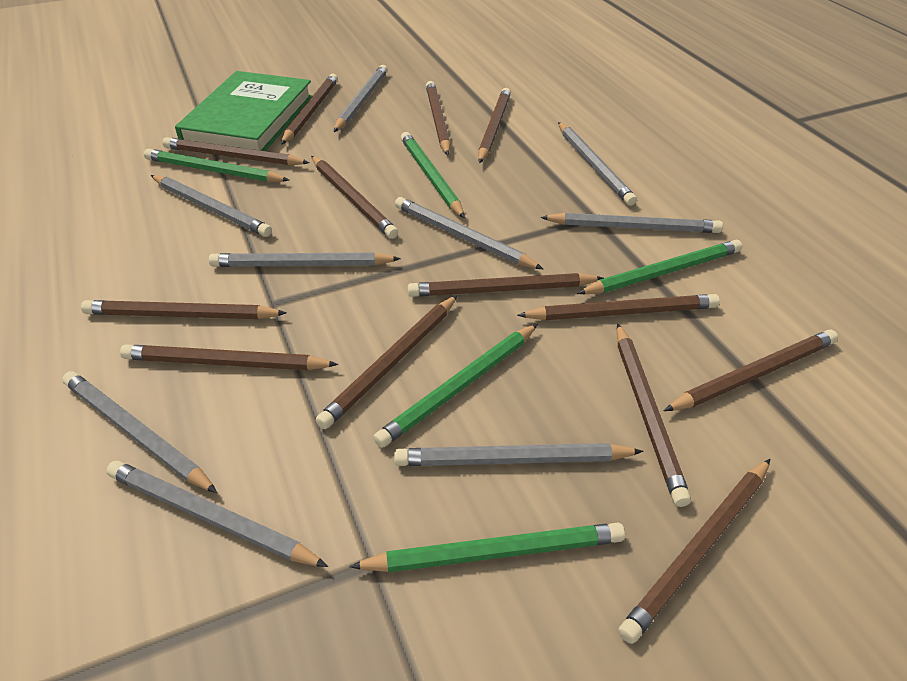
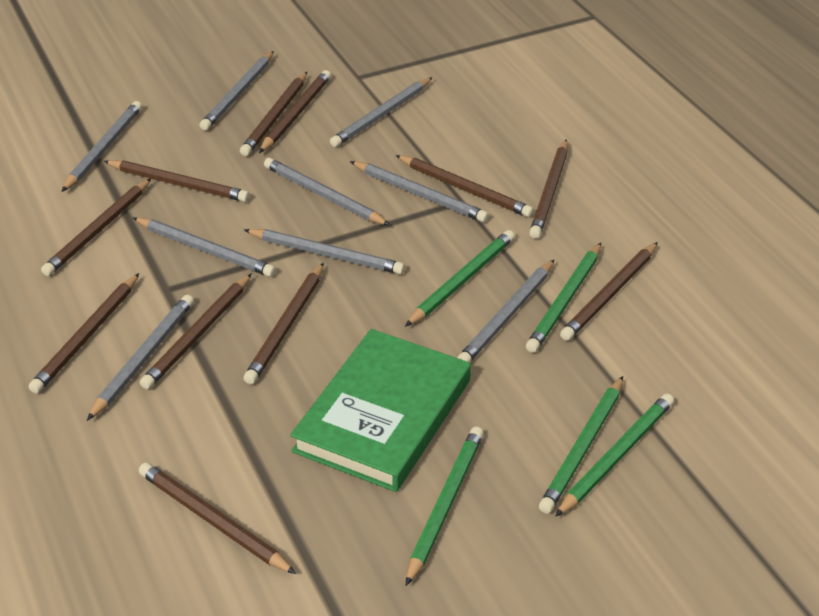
brown pencil: 13 -> 11

